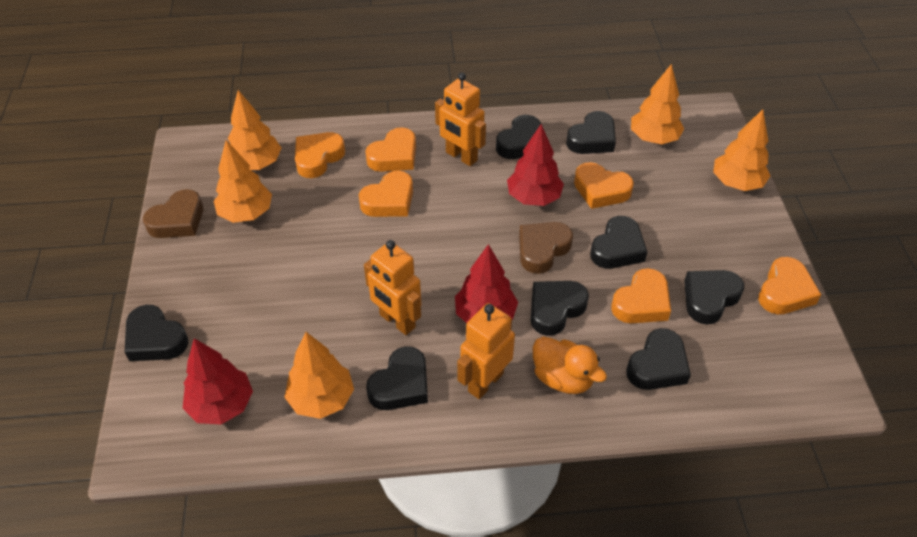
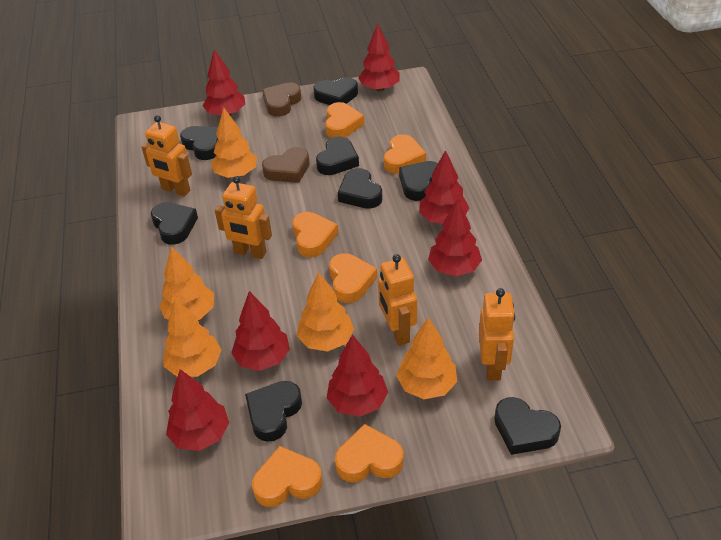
orange duck: 1 -> 0
orange robot: 3 -> 4
red tree: 3 -> 7

